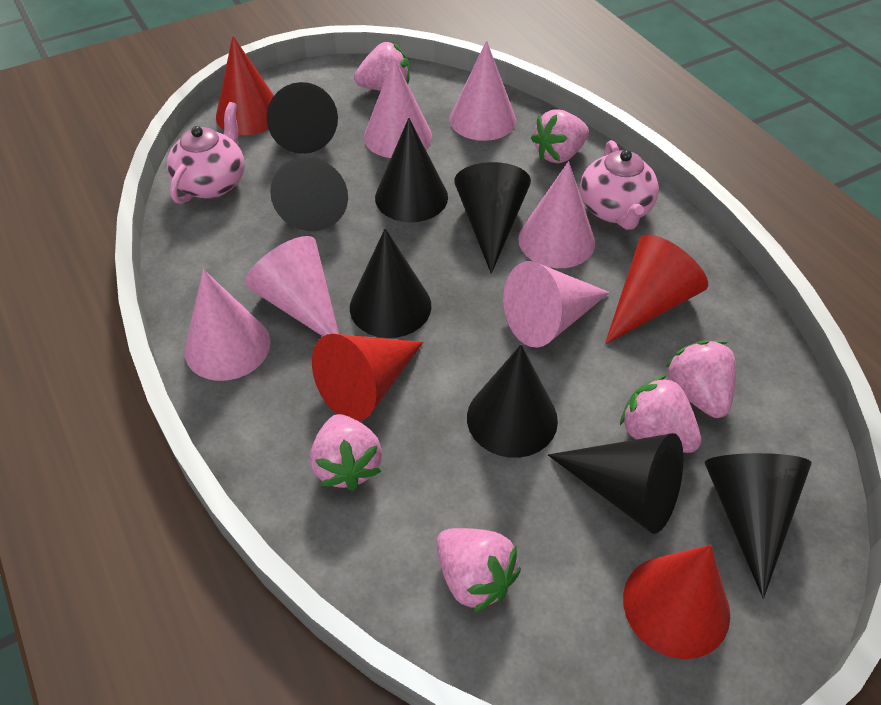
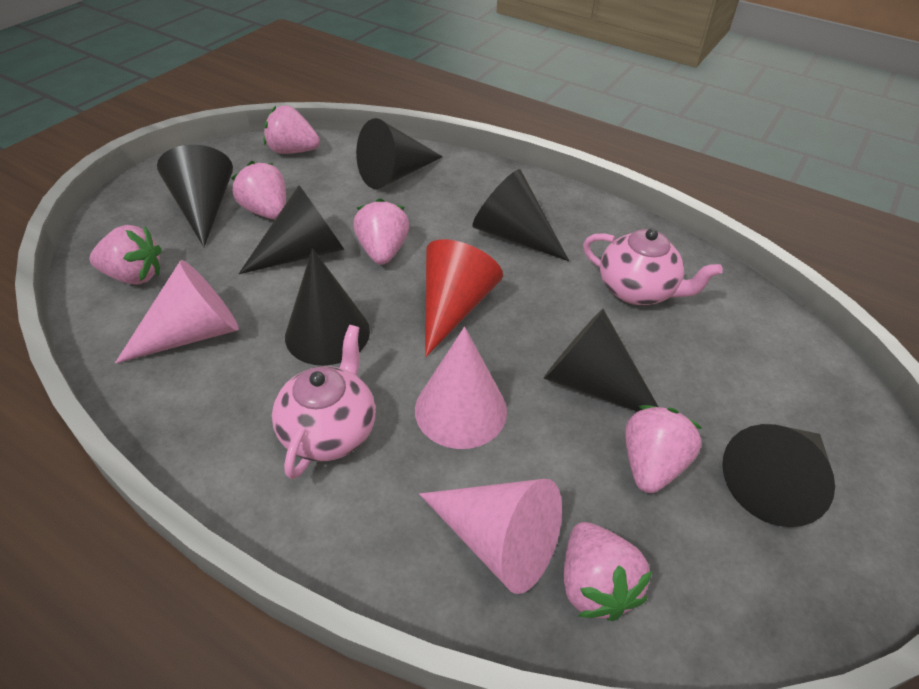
black cone: 8 -> 7
pink cone: 6 -> 3
red cone: 4 -> 1

